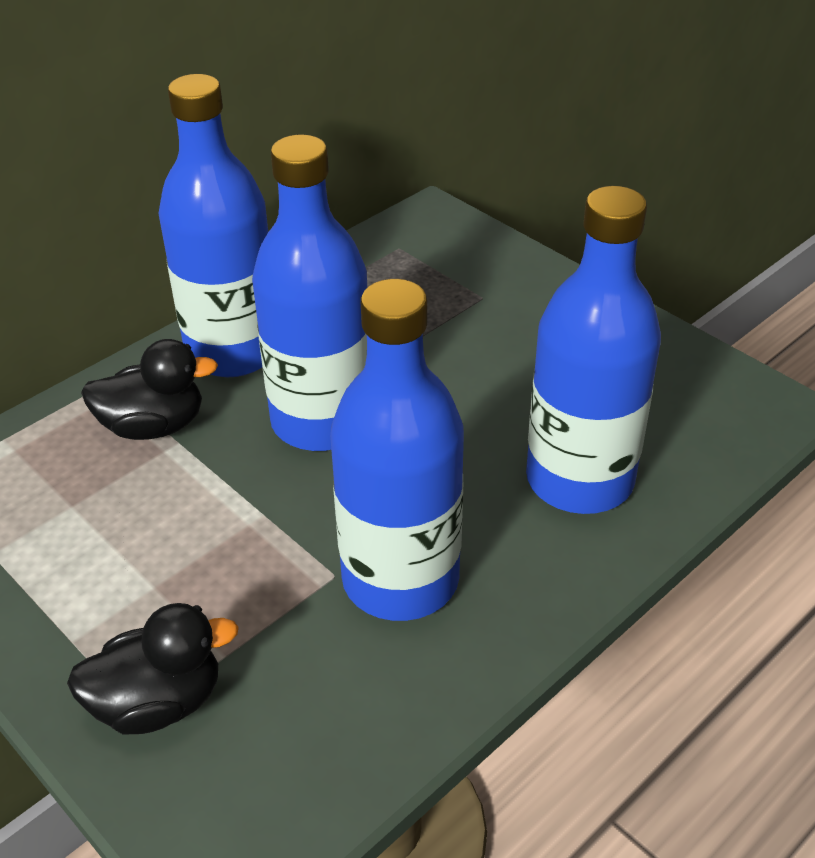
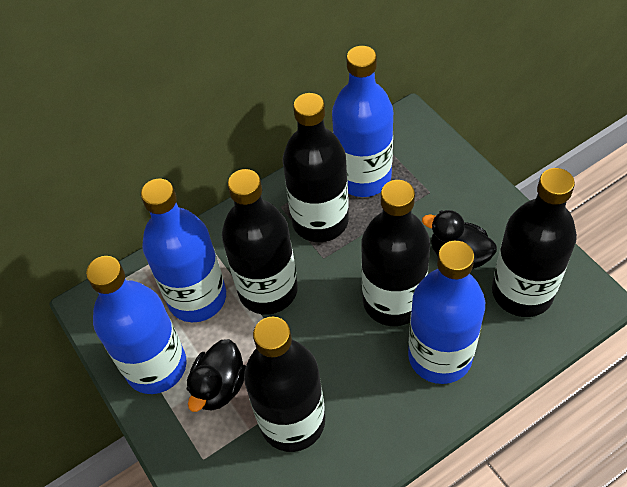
black bottle: 0 -> 5

